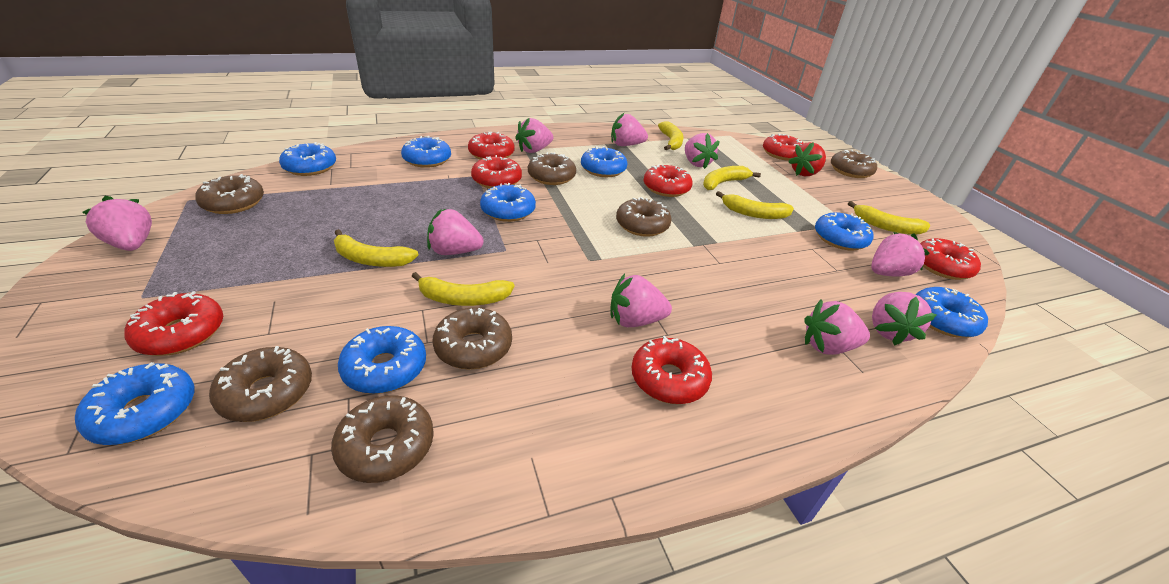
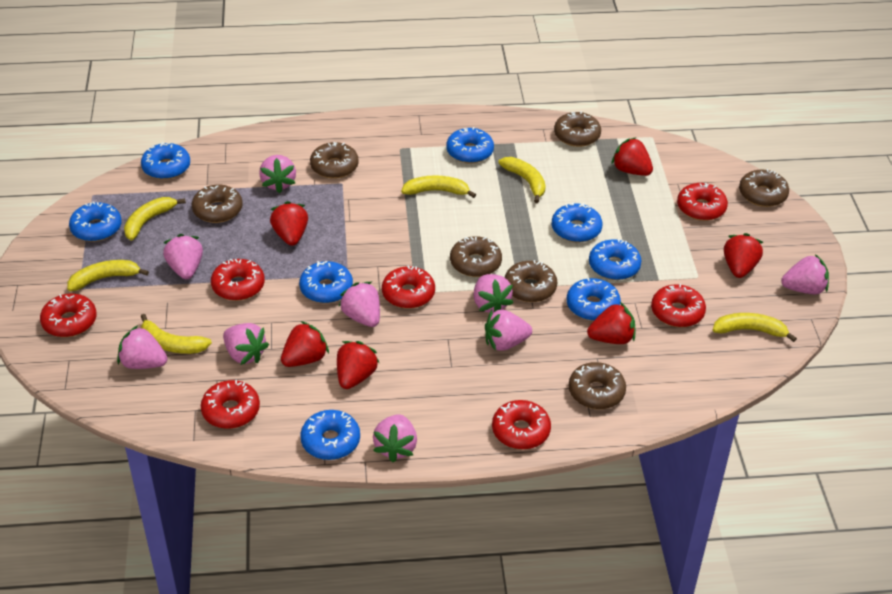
red strawberry: 1 -> 6

